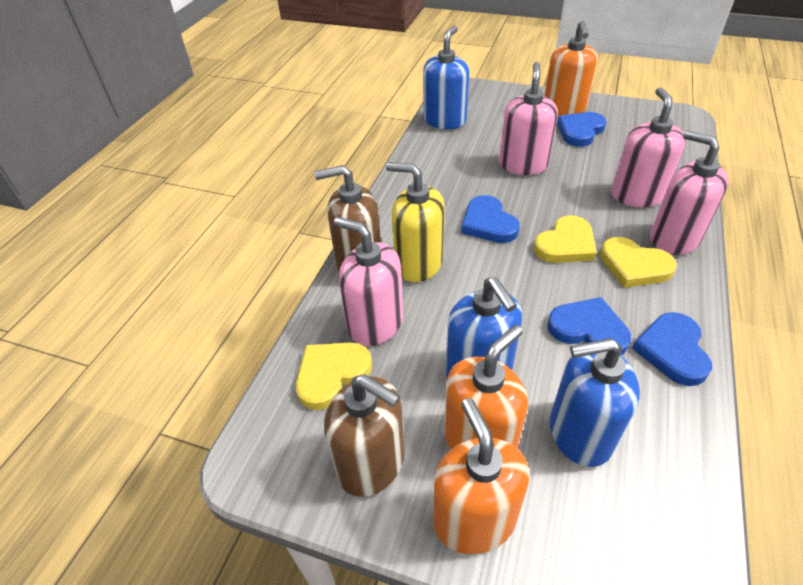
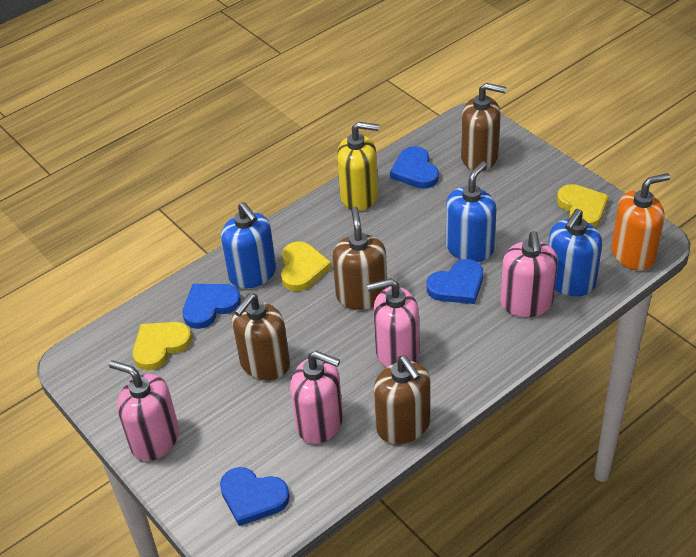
brown soap dispenser: 2 -> 4
orange soap dispenser: 3 -> 1

